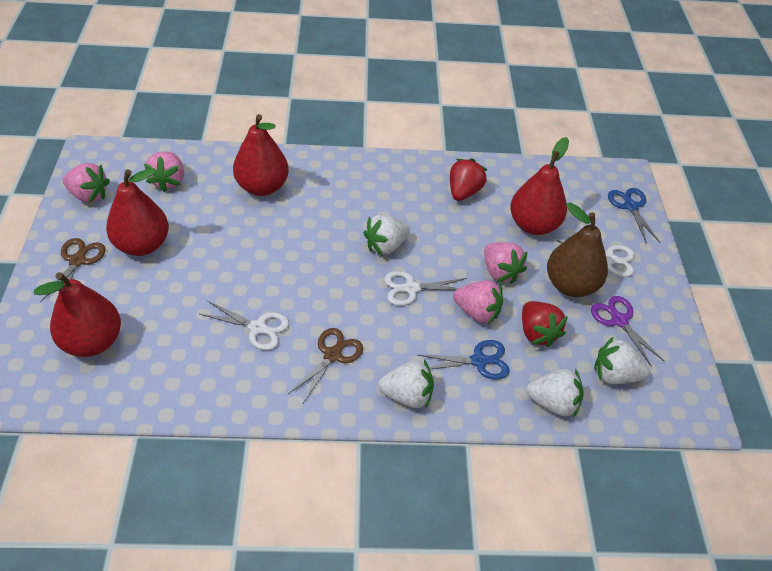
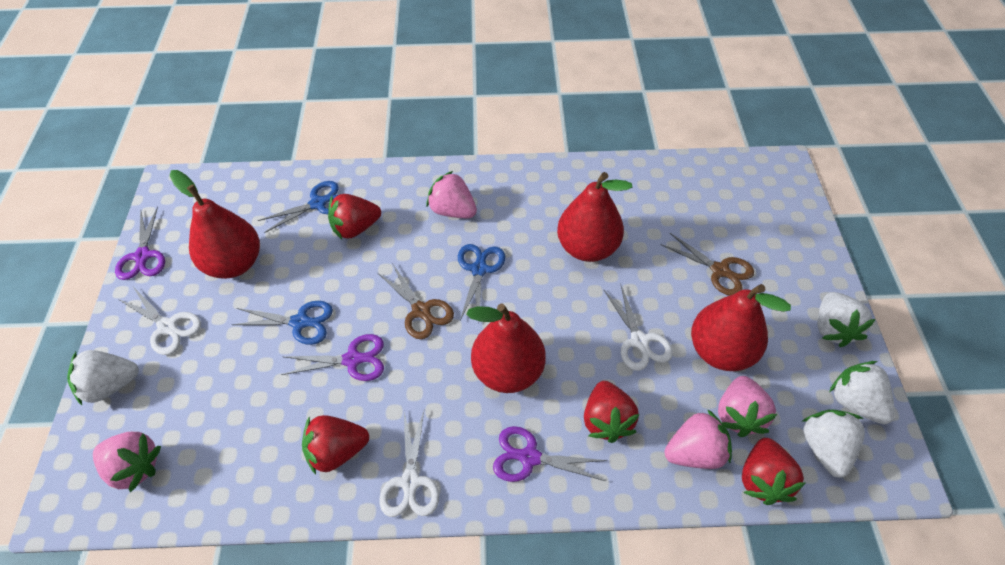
blue scissors: 2 -> 3
brown pear: 1 -> 0
purple scissors: 1 -> 3
red strawberry: 2 -> 4

